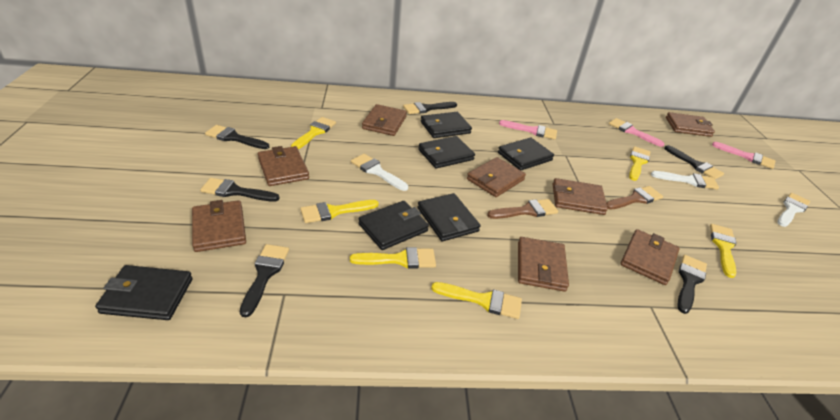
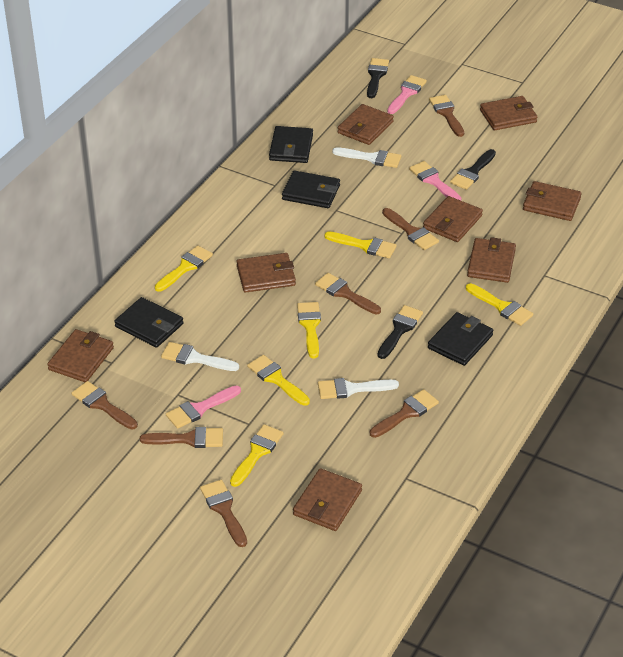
black brush: 6 -> 3
black wallet: 6 -> 4
brown brush: 2 -> 7

